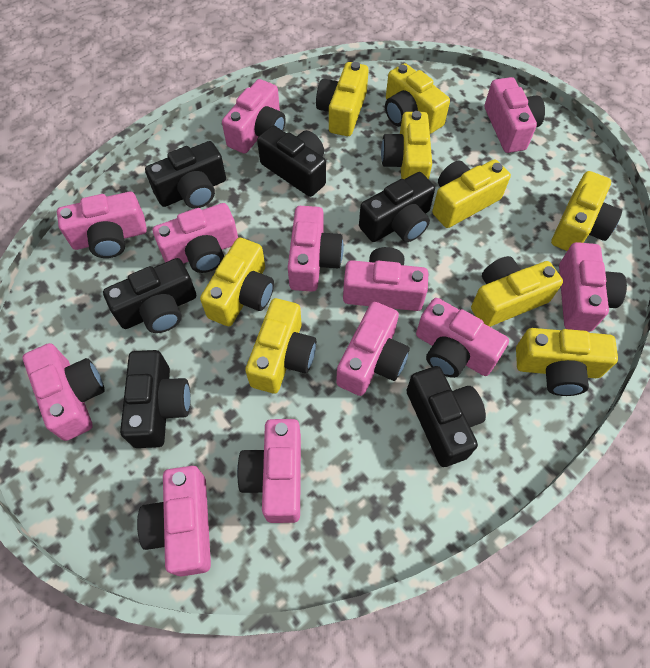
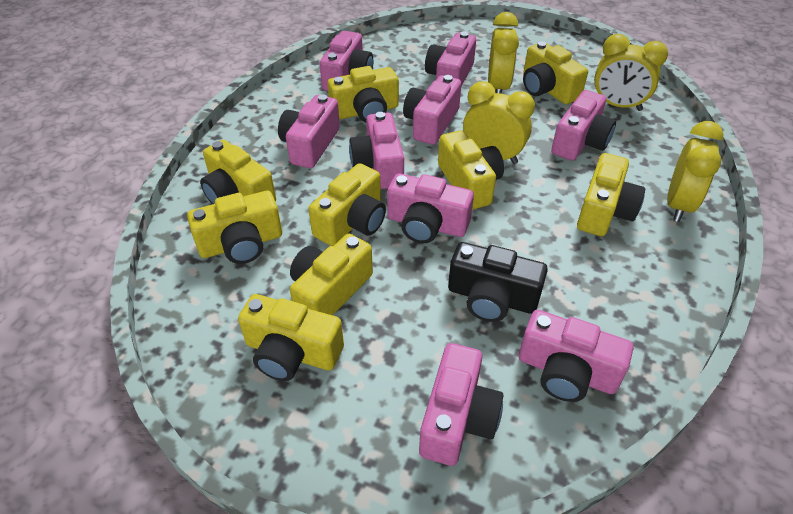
black camera: 6 -> 1
pink camera: 12 -> 9
yellow clock: 0 -> 4

